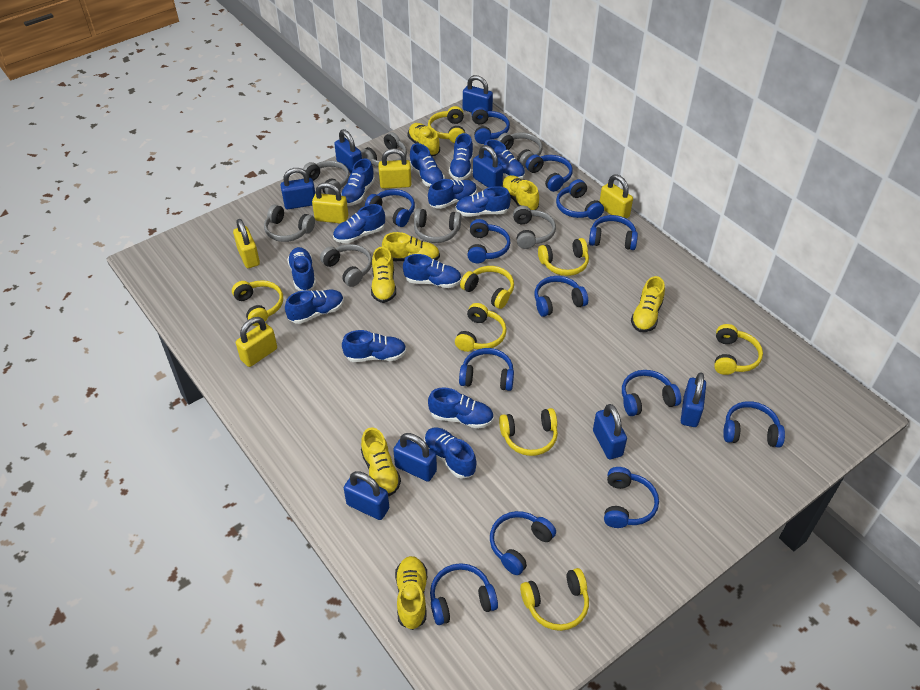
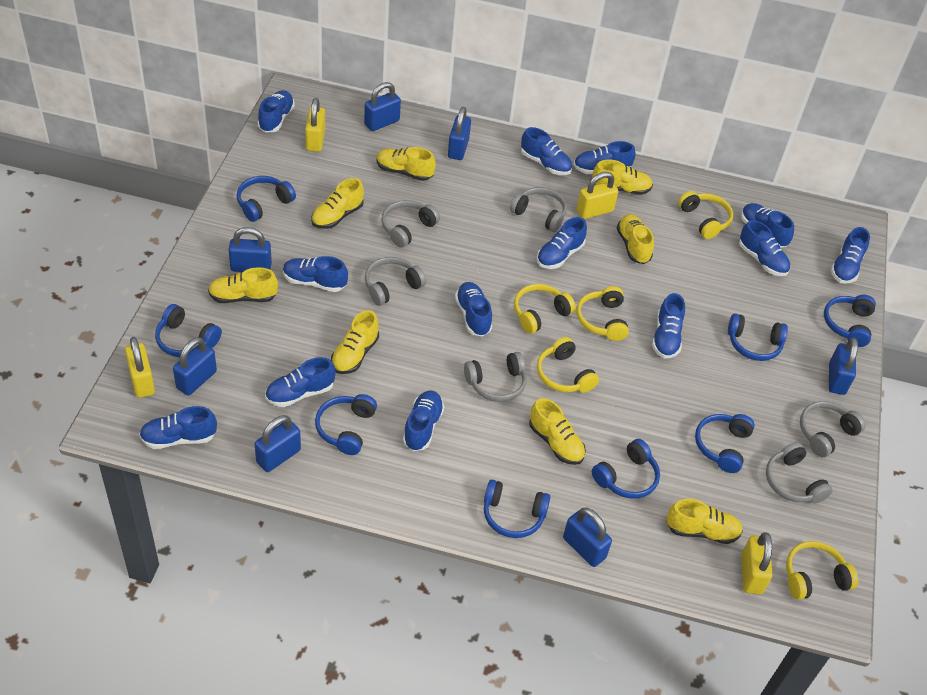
blue headphones: 13 -> 8
blue padlock: 8 -> 7
grey headphones: 7 -> 6
yellow headphones: 8 -> 5
yellow padlock: 5 -> 4
yellow shoe: 7 -> 8

